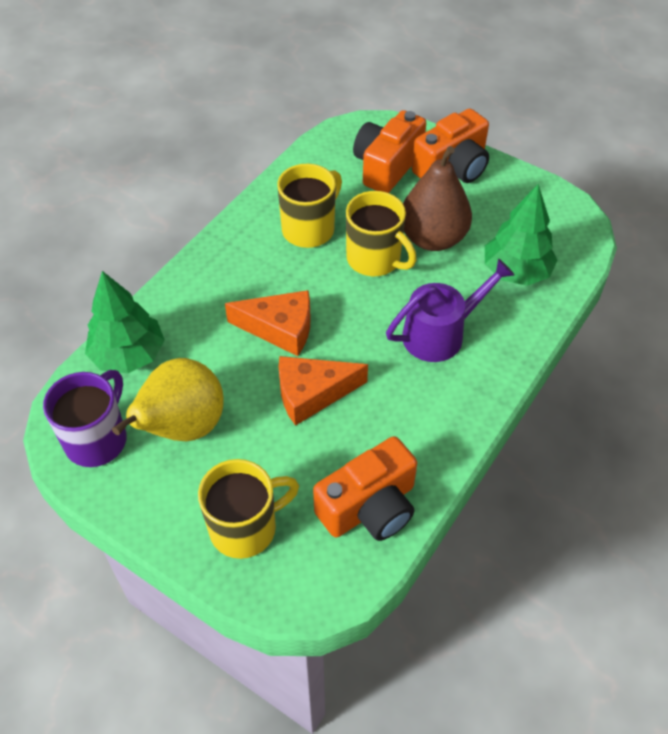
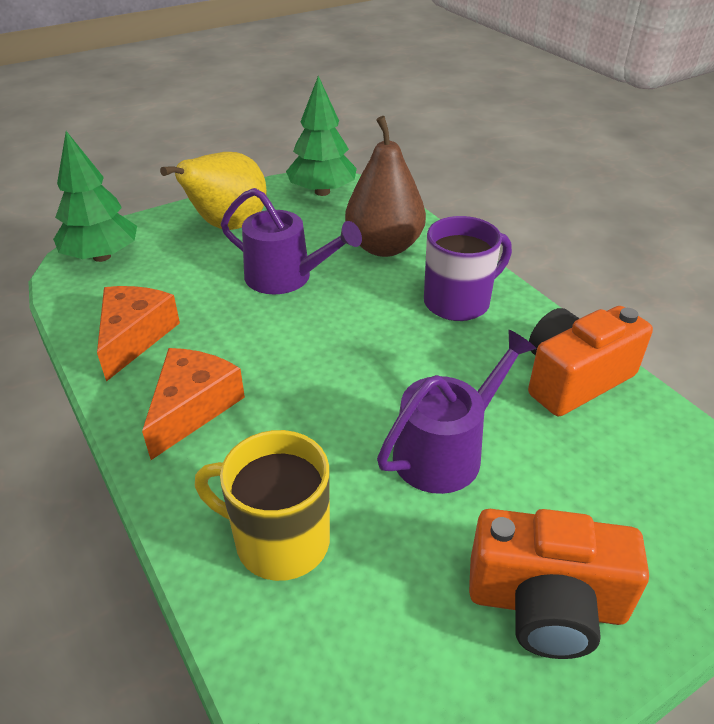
orange camera: 3 -> 2
purple watering can: 1 -> 2
yellow mug: 3 -> 1

